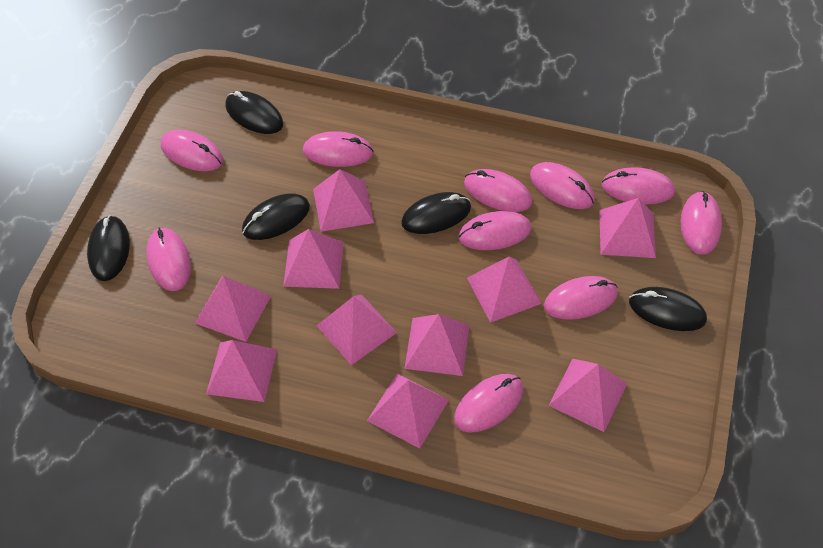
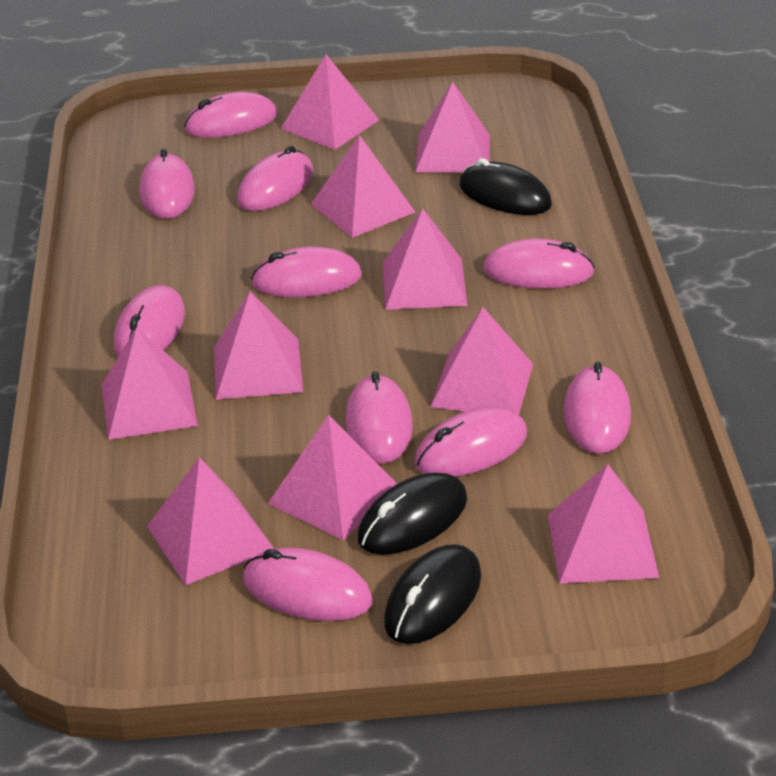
black mouse: 5 -> 3

